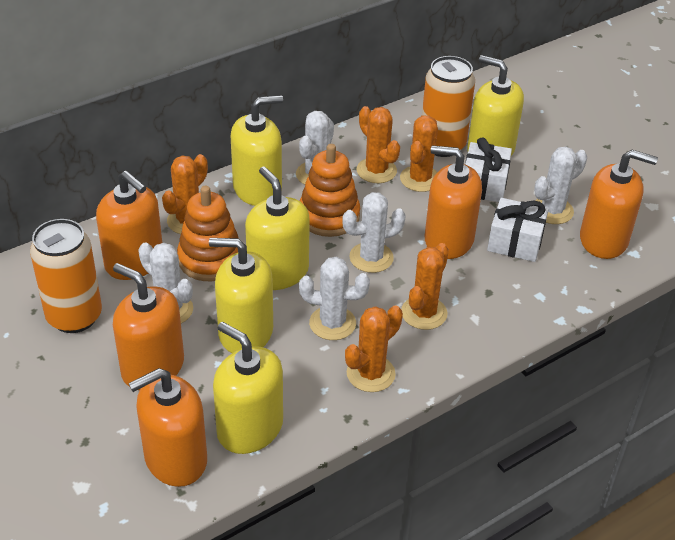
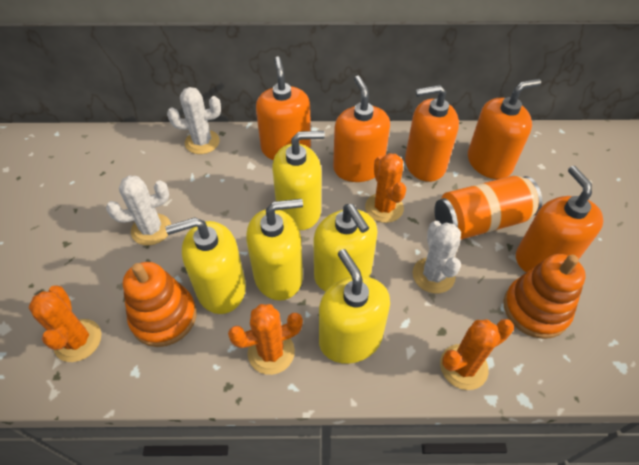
orange cactus: 5 -> 4
orange can: 2 -> 1
white cactus: 5 -> 3
white gift: 2 -> 0

